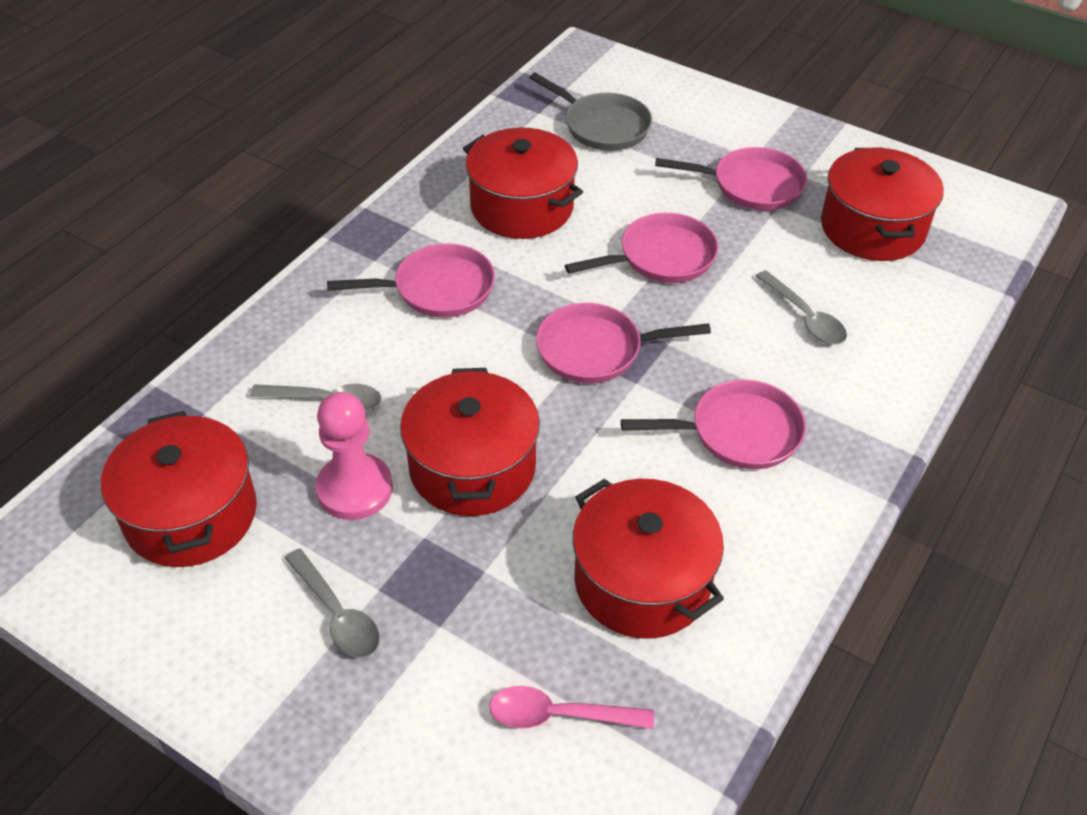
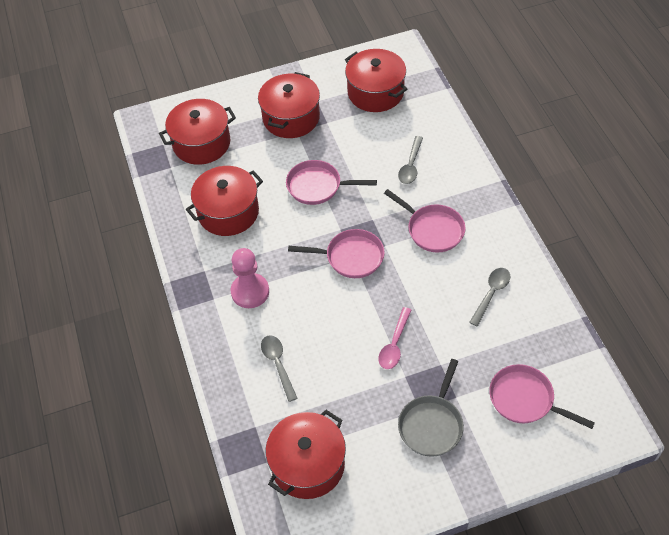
pink pan: 5 -> 4

